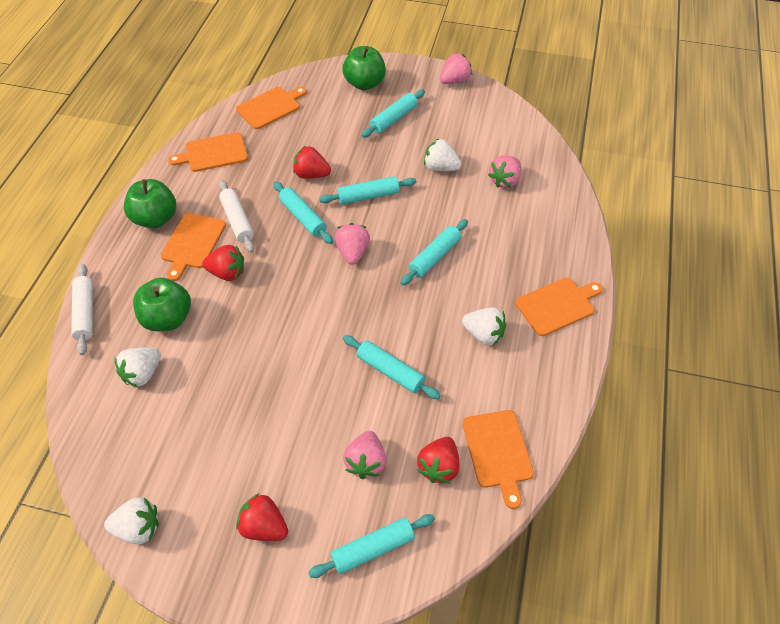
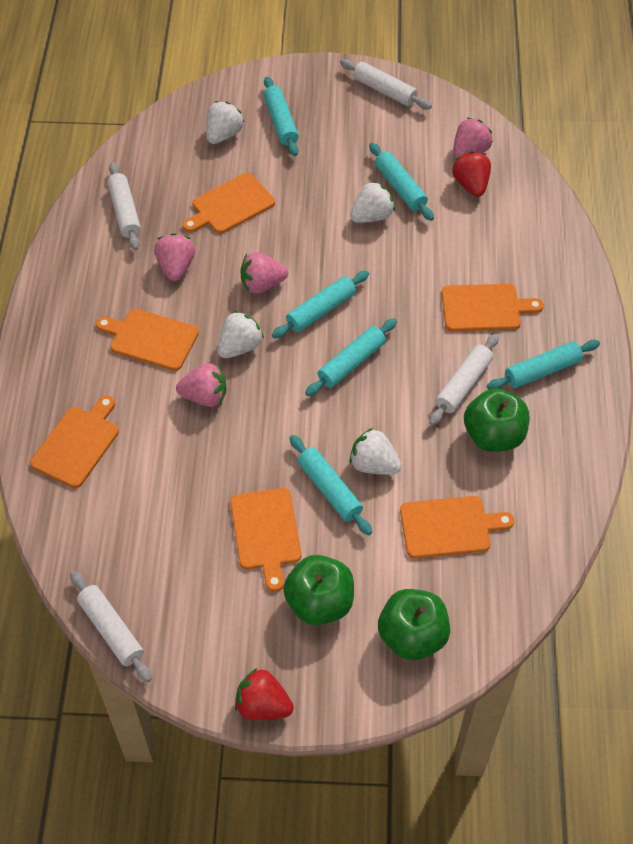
orange cutting board: 5 -> 6
red strawberry: 4 -> 2
white rolling pin: 2 -> 4

